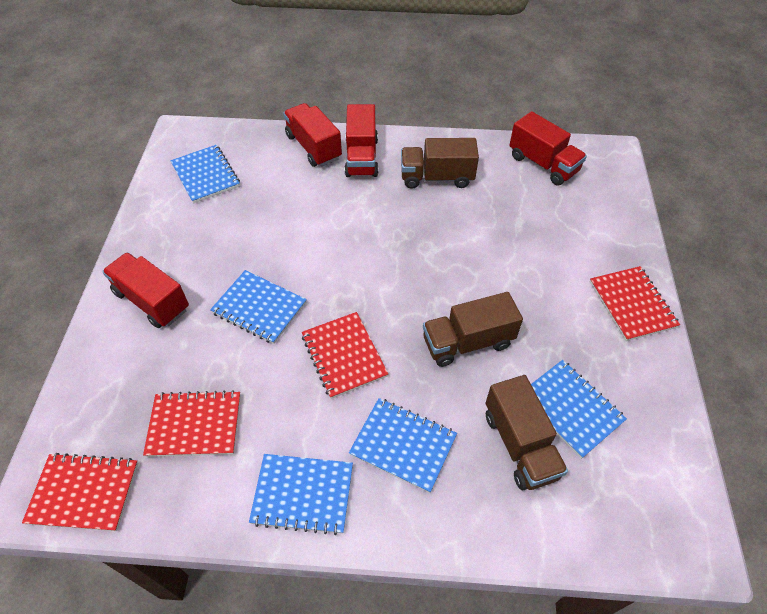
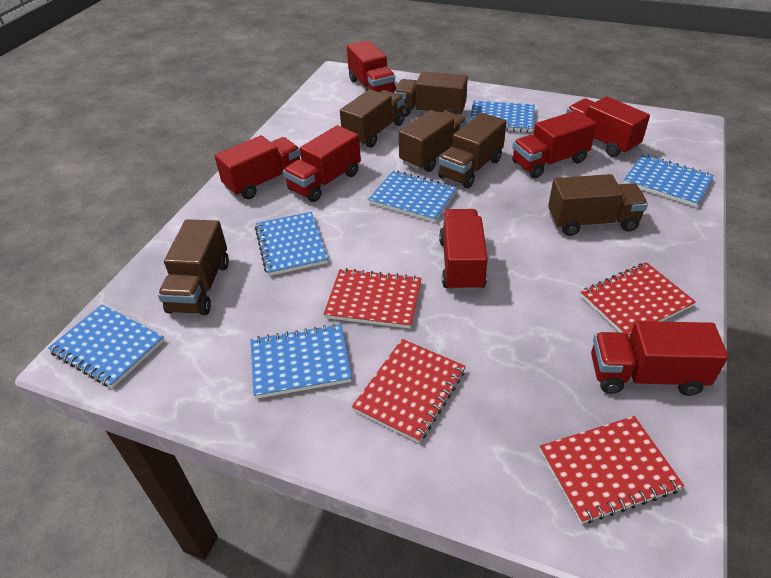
blue notebook: 5 -> 6
brown truck: 3 -> 6
red truck: 4 -> 7

